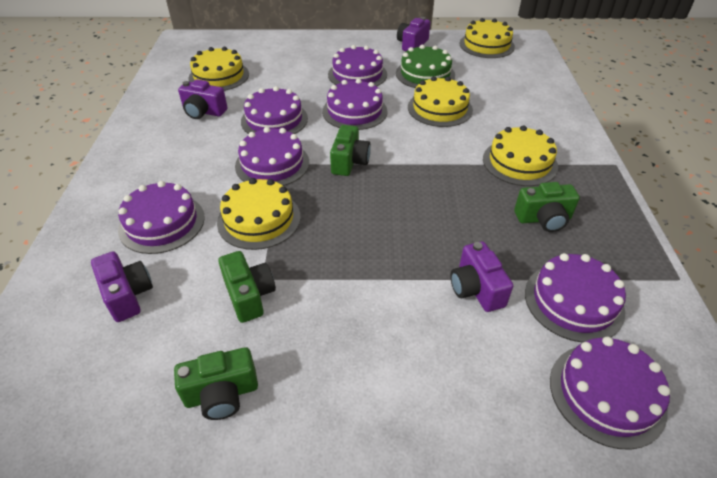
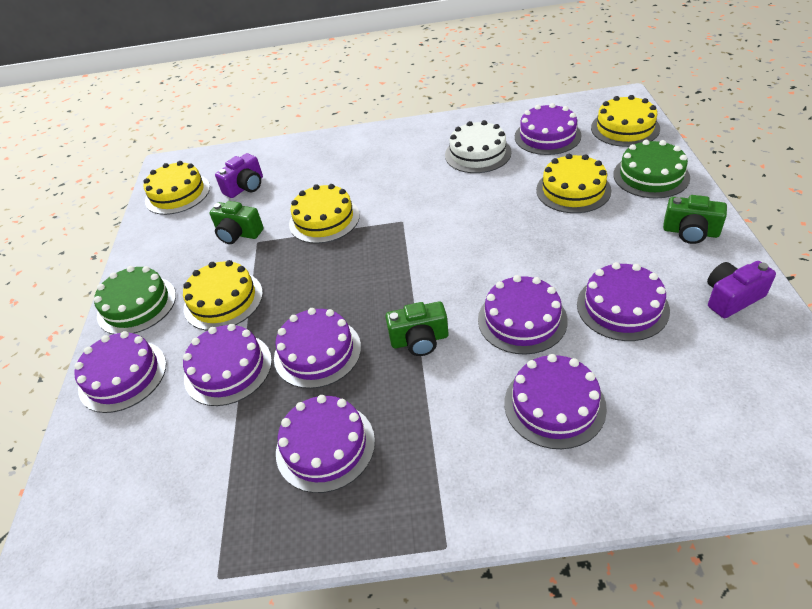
green cake: 1 -> 2
green camera: 4 -> 3
purple cake: 7 -> 8
purple camera: 4 -> 2
white cake: 0 -> 1

